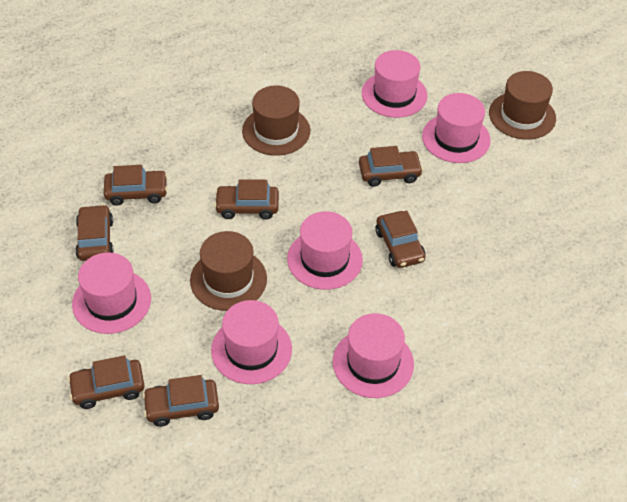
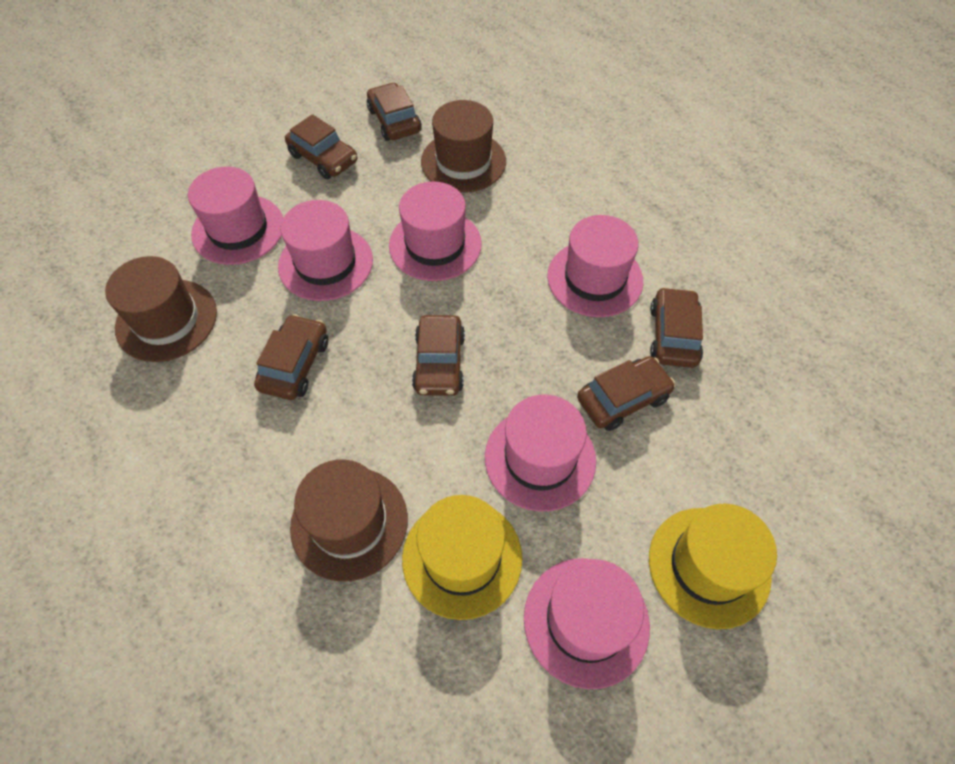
brown car: 7 -> 6
yellow hat: 0 -> 2

